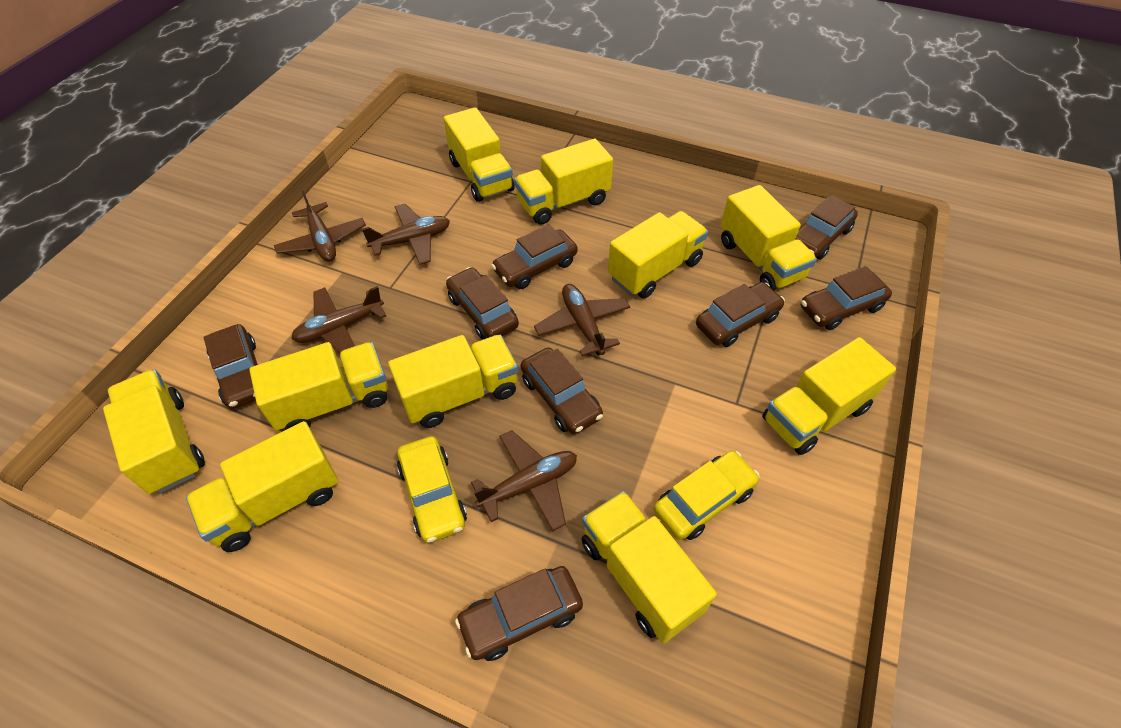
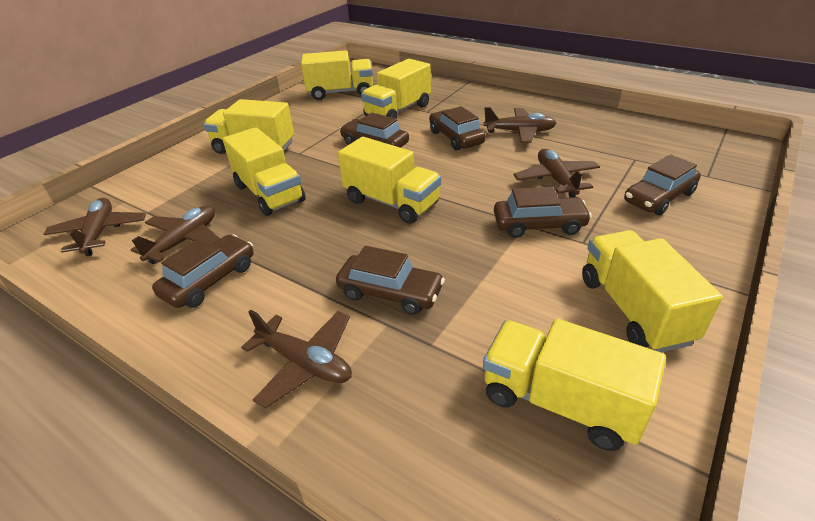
brown car: 8 -> 6
yellow car: 2 -> 0
yellow truck: 10 -> 7

